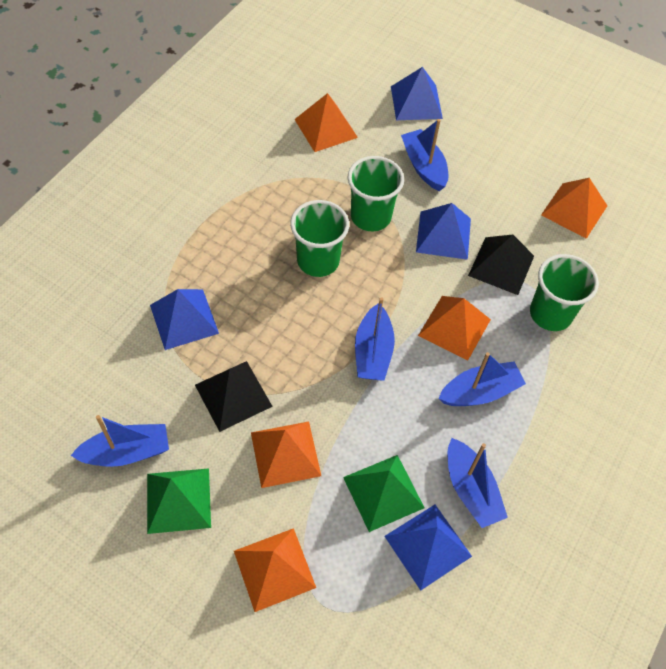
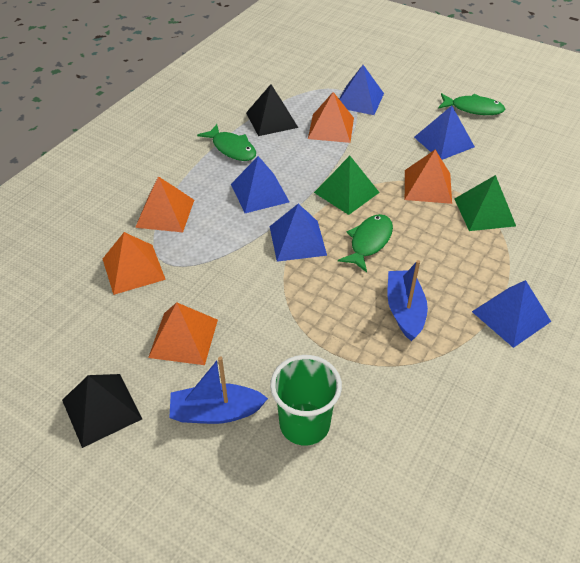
blue boat: 5 -> 2
blue pyramid: 4 -> 5
green cup: 3 -> 1
green fish: 0 -> 3

